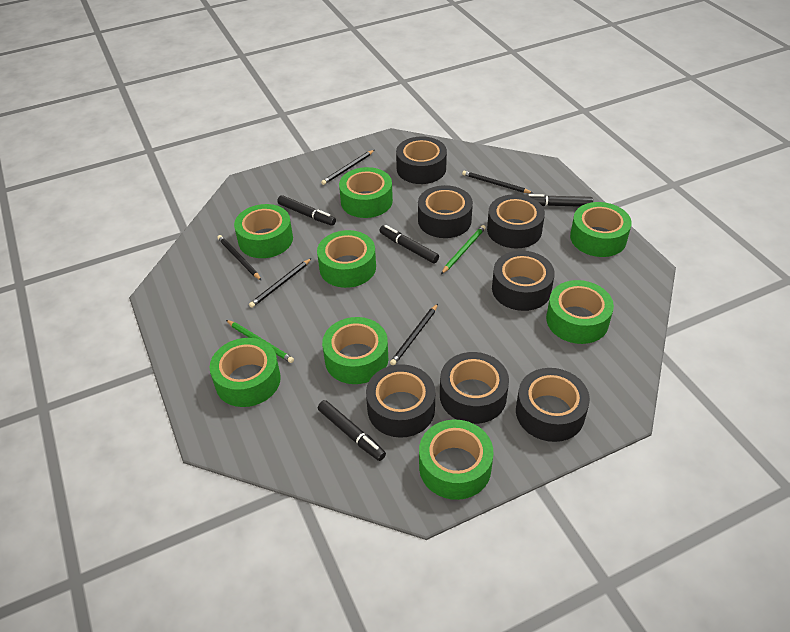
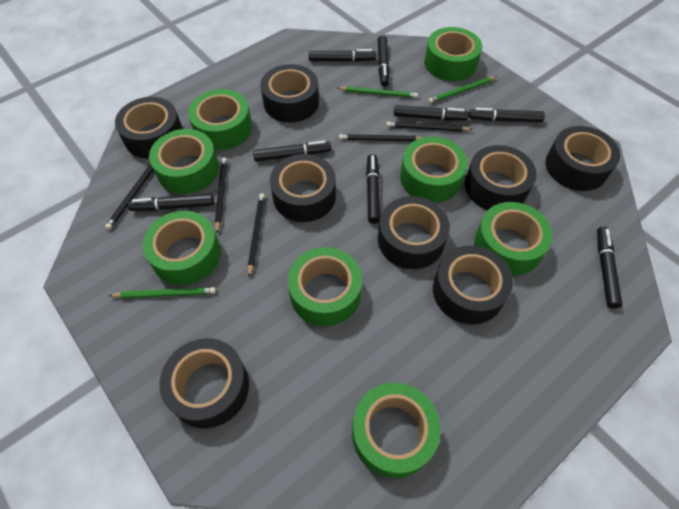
black marker: 4 -> 8
black tape: 7 -> 8
green pencil: 2 -> 3

